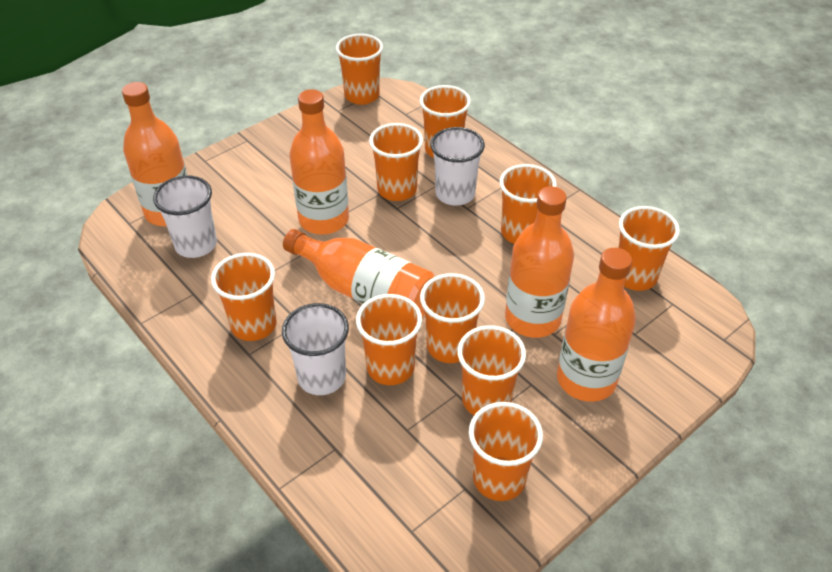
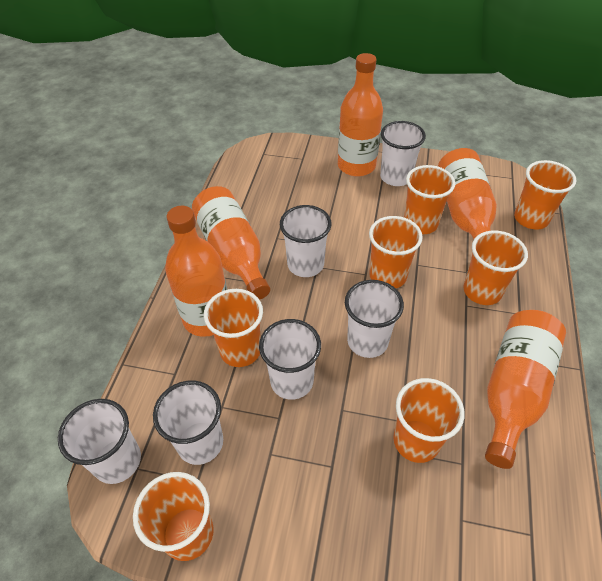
orange cup: 10 -> 7
white cup: 3 -> 6

